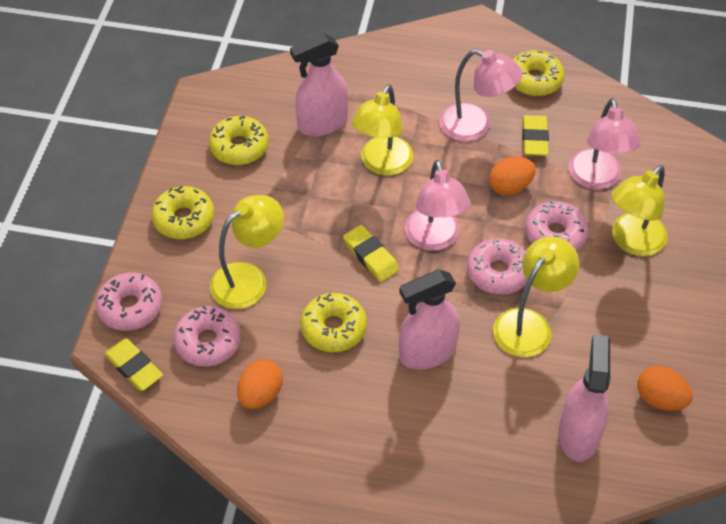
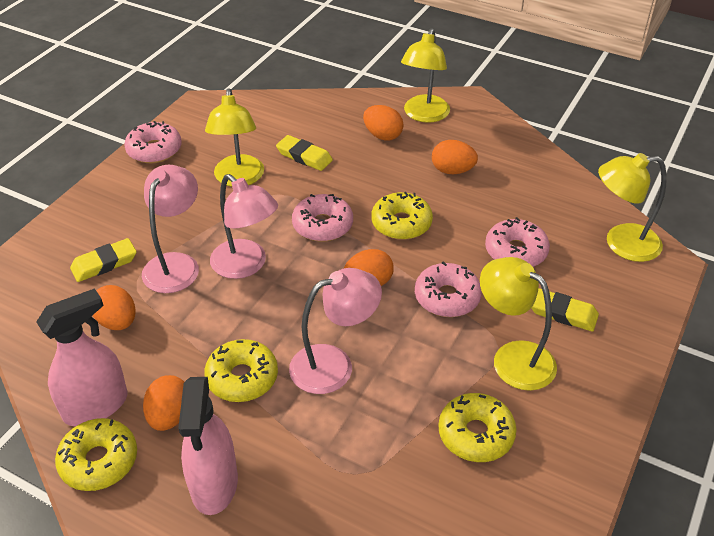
orange egg: 3 -> 5
pink spray bottle: 3 -> 2

